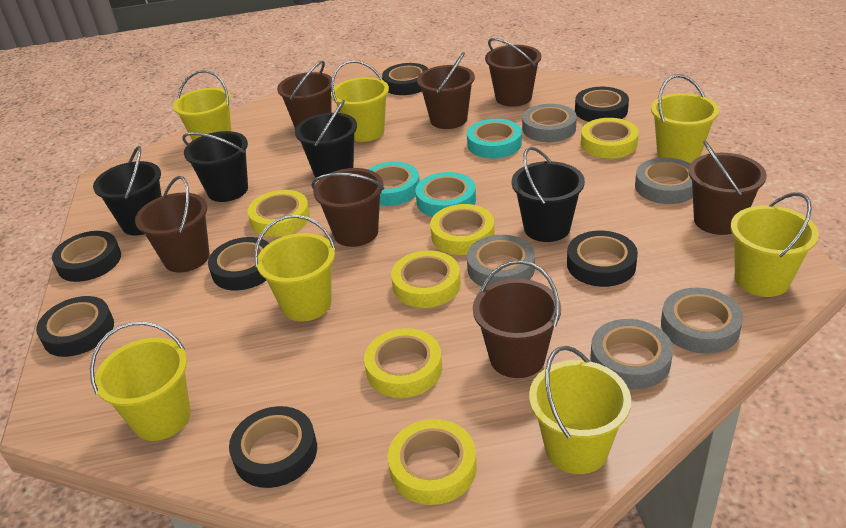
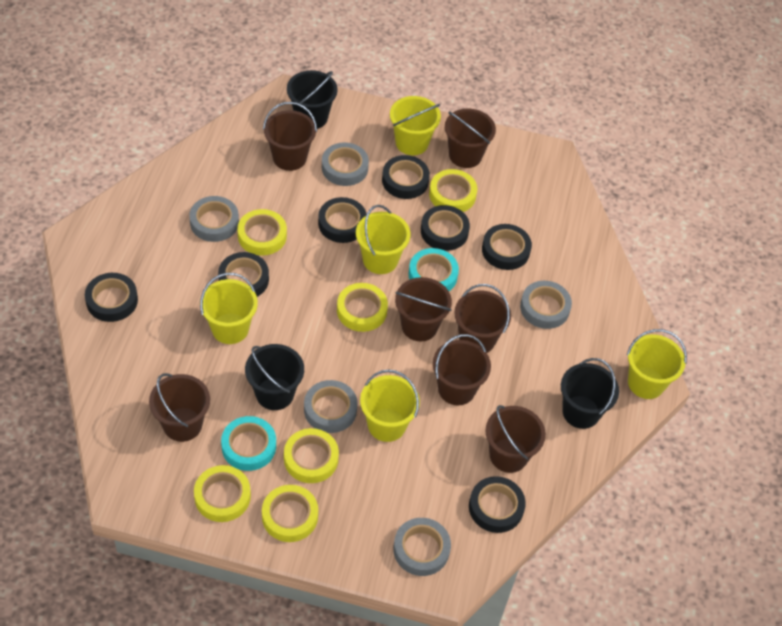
black bucket: 4 -> 3
turquoise tape: 3 -> 2
yellow bucket: 7 -> 5

